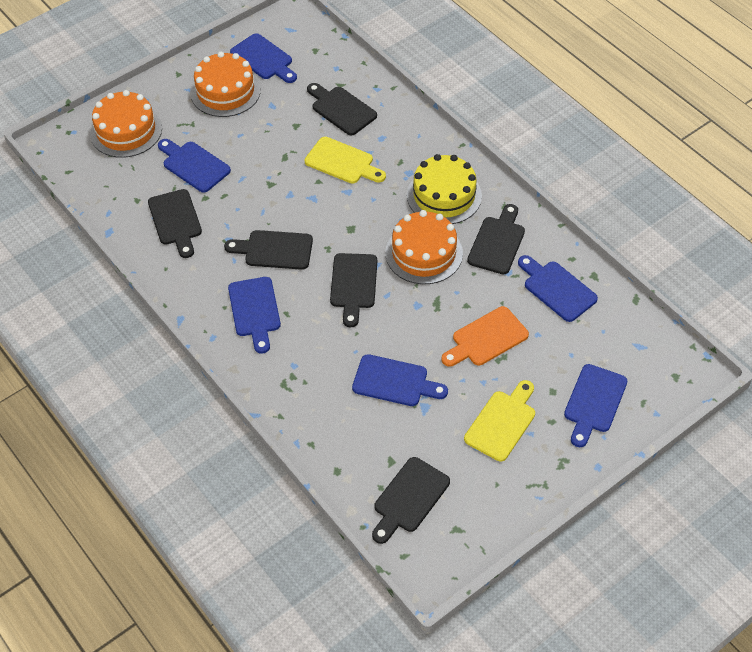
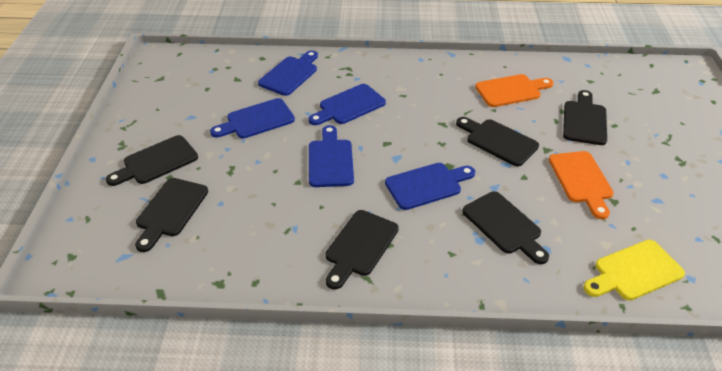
blue cutting board: 6 -> 5
orange cake: 3 -> 0
orange cutting board: 1 -> 2
yellow cake: 1 -> 0
yellow cutting board: 2 -> 1

